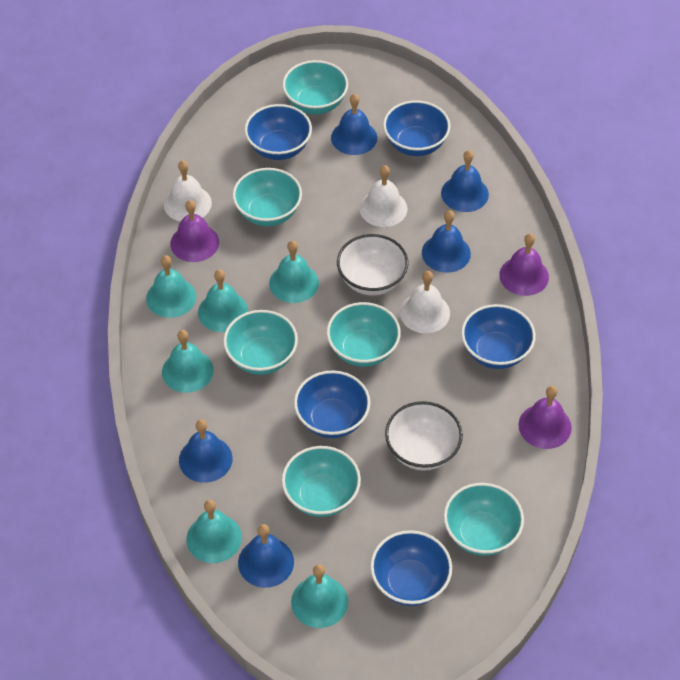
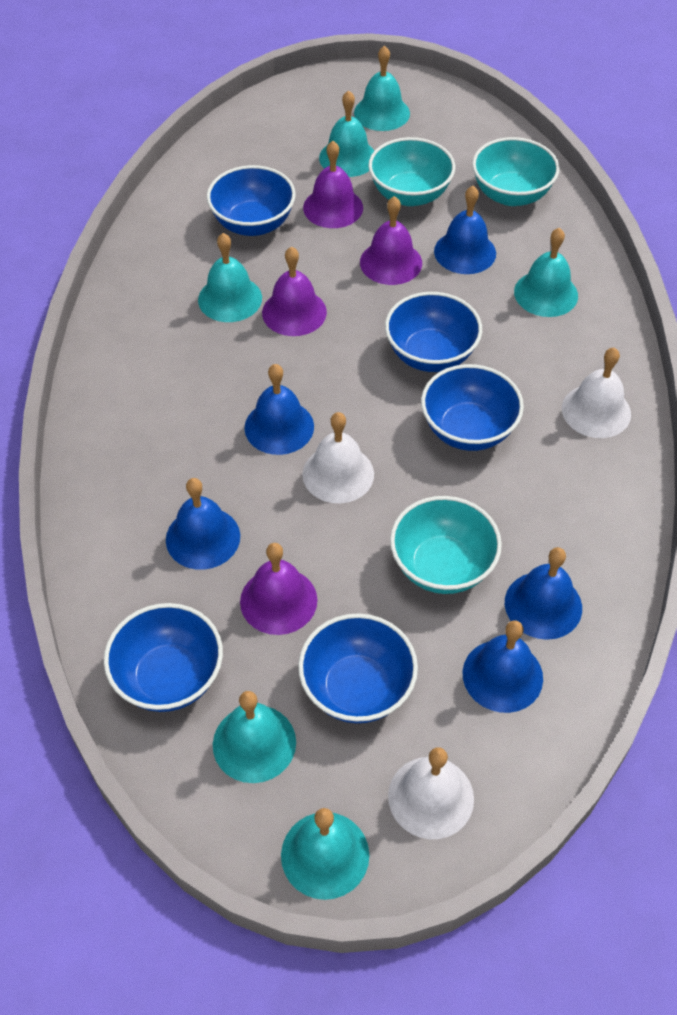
purple bell: 3 -> 4
turquoise bowl: 6 -> 3
white bowl: 2 -> 0

